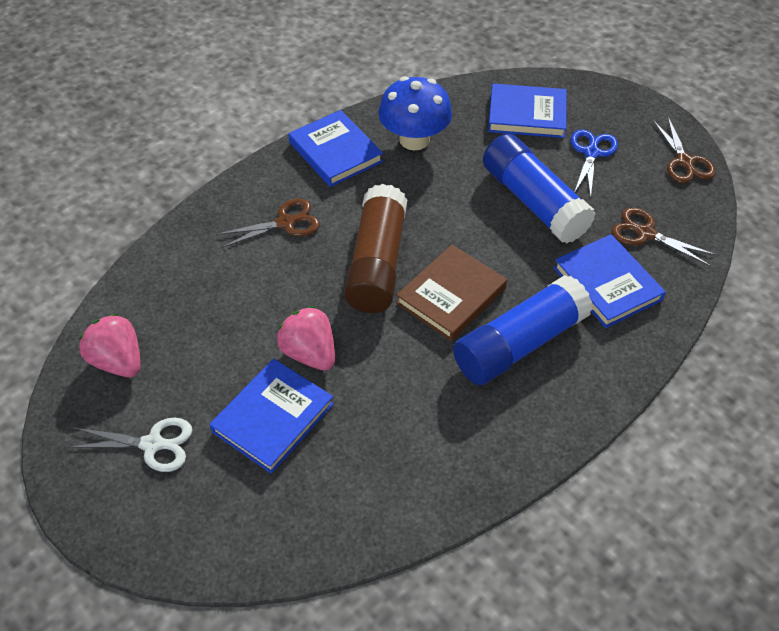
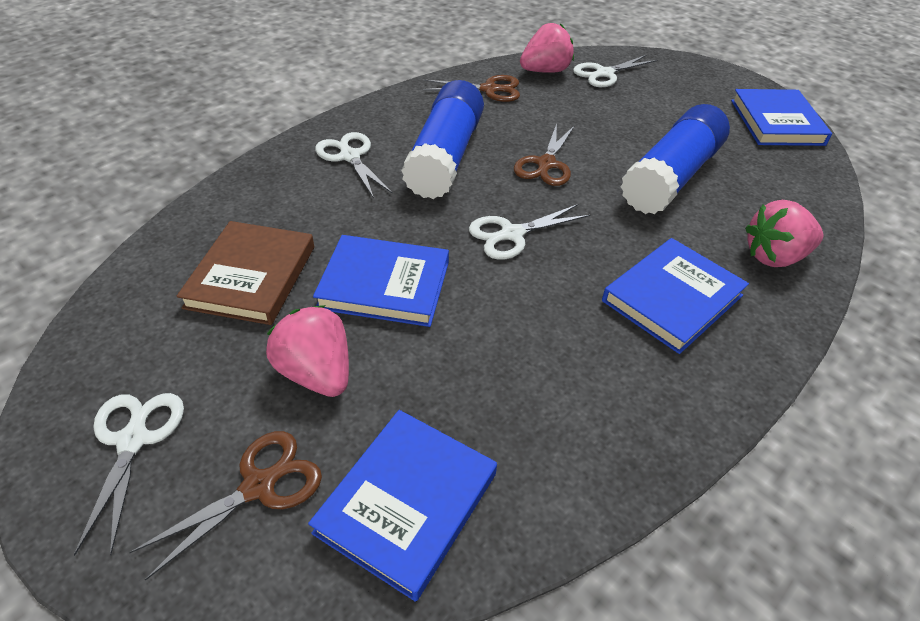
blue mushroom: 1 -> 0
blue scissors: 1 -> 0
brown glue stick: 1 -> 0
pink strawberry: 2 -> 3
white scissors: 1 -> 4

